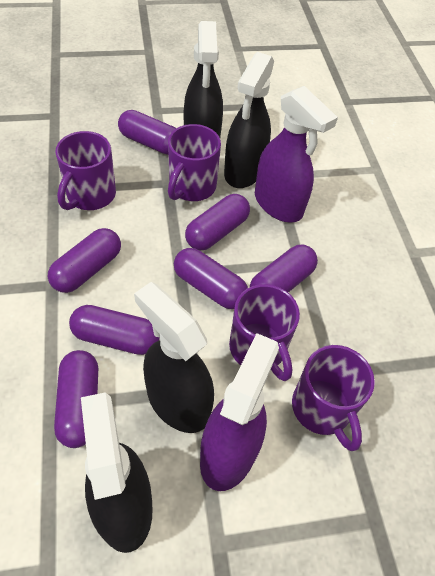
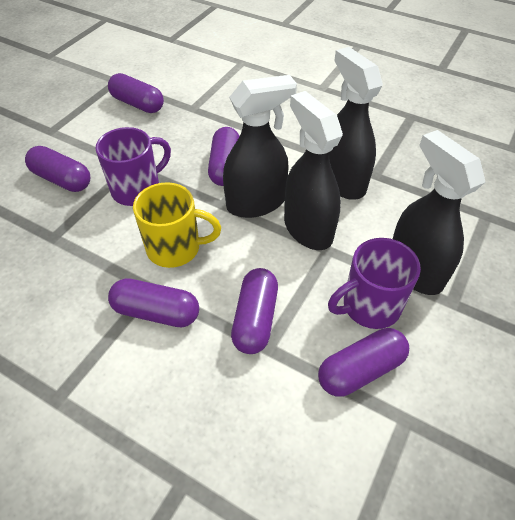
purple capsule: 7 -> 6
purple mug: 4 -> 2
purple spray bottle: 2 -> 0
yellow mug: 0 -> 1

